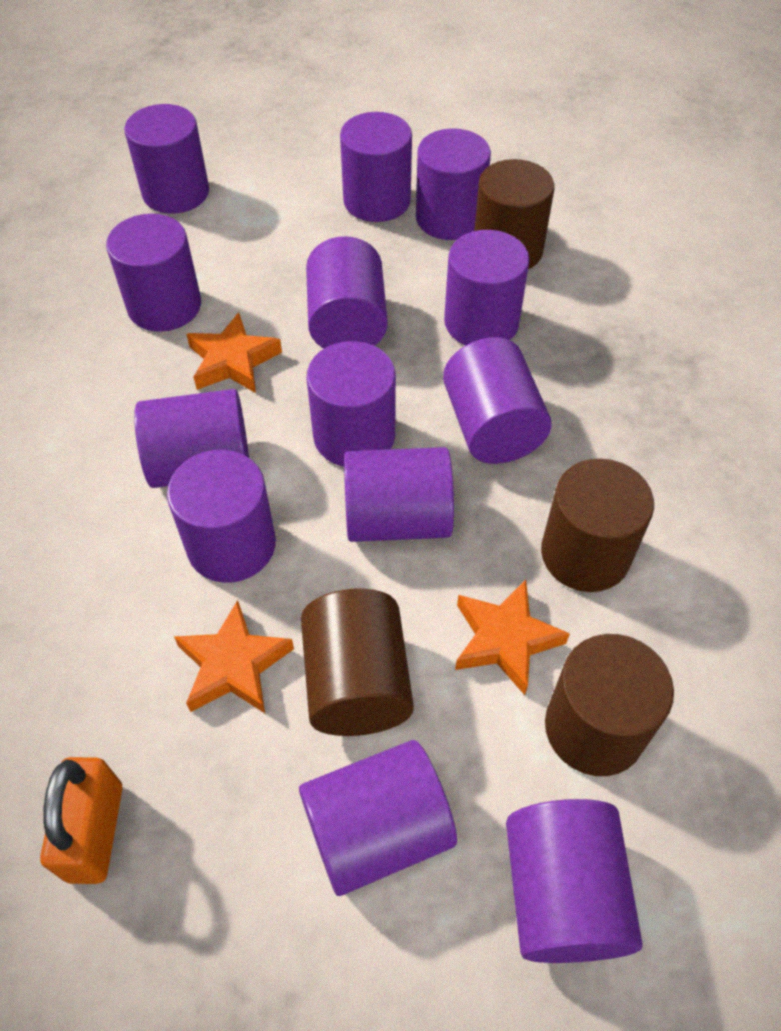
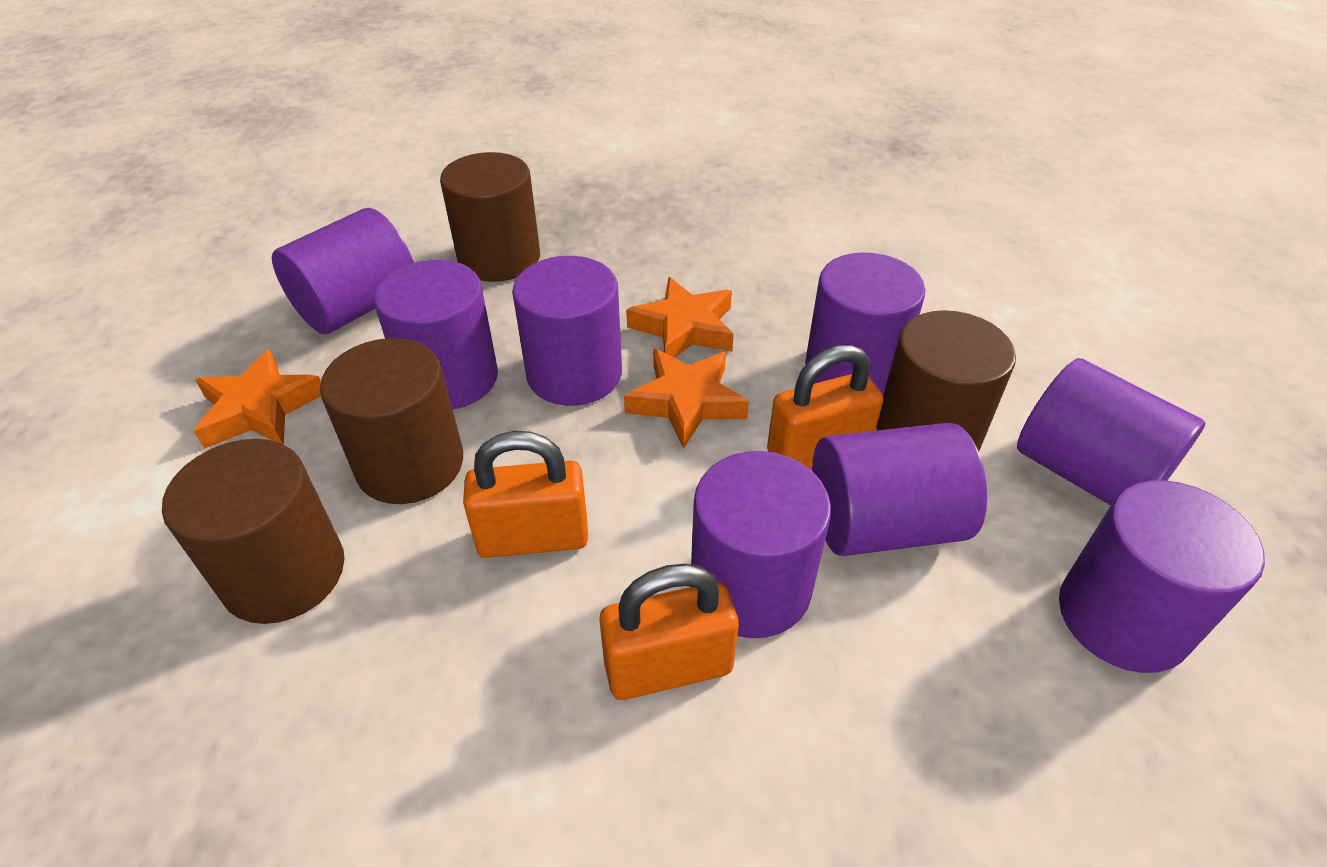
orange padlock: 1 -> 3
purple cylinder: 13 -> 8

